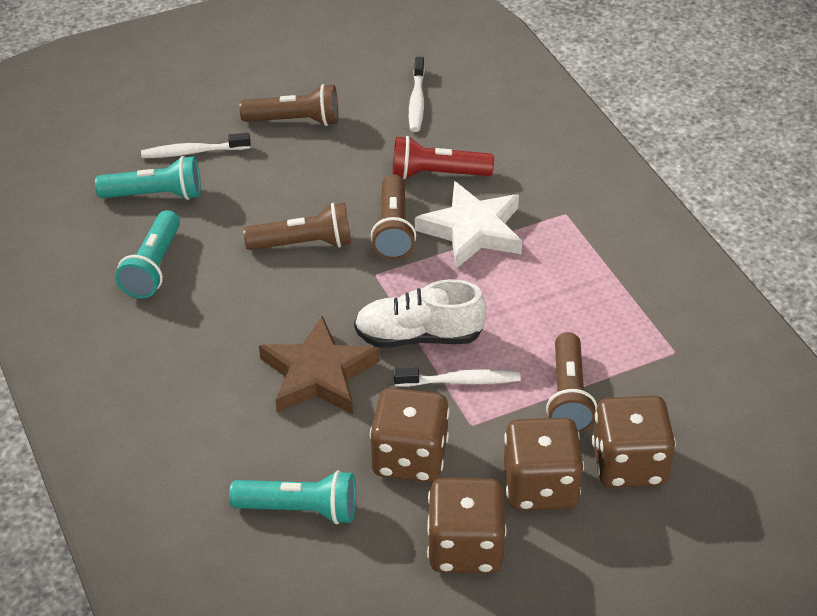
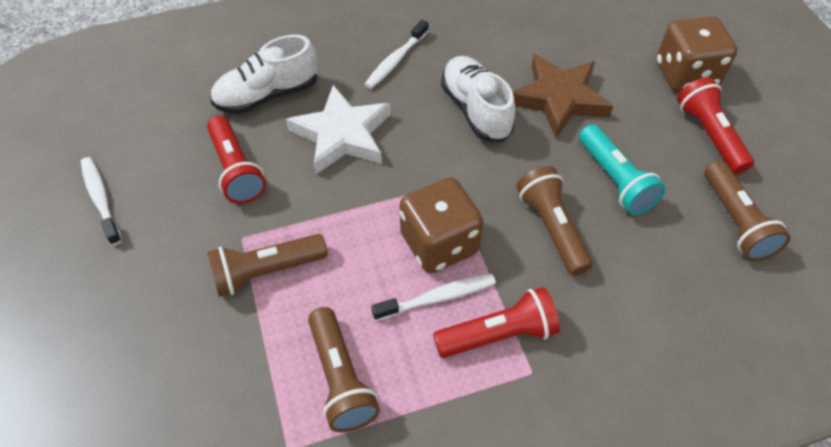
brown dice: 4 -> 2
red flashlight: 1 -> 3
turquoise flashlight: 3 -> 1
white shoe: 1 -> 2

